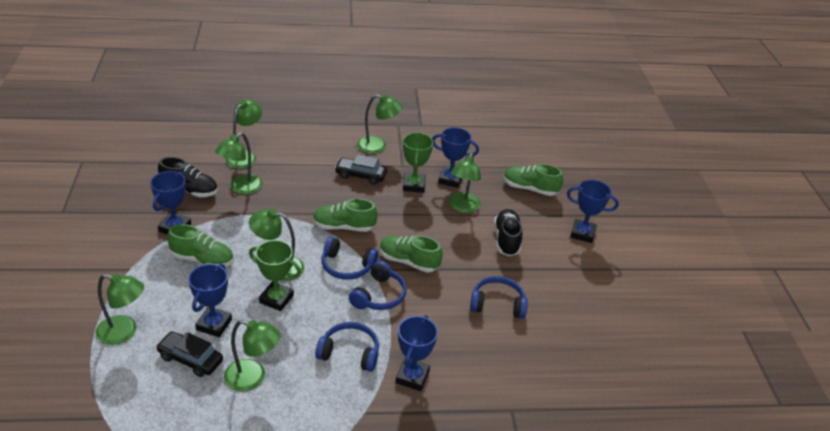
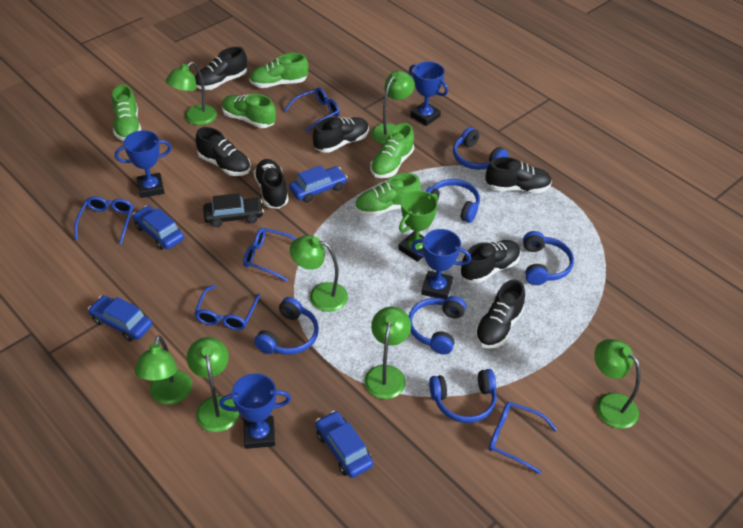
black car: 2 -> 1
black shoe: 2 -> 7
blue car: 0 -> 4
blue glasses: 0 -> 5
blue headphones: 4 -> 6
blue trophy: 5 -> 4
green shoe: 4 -> 5
green trophy: 2 -> 1

